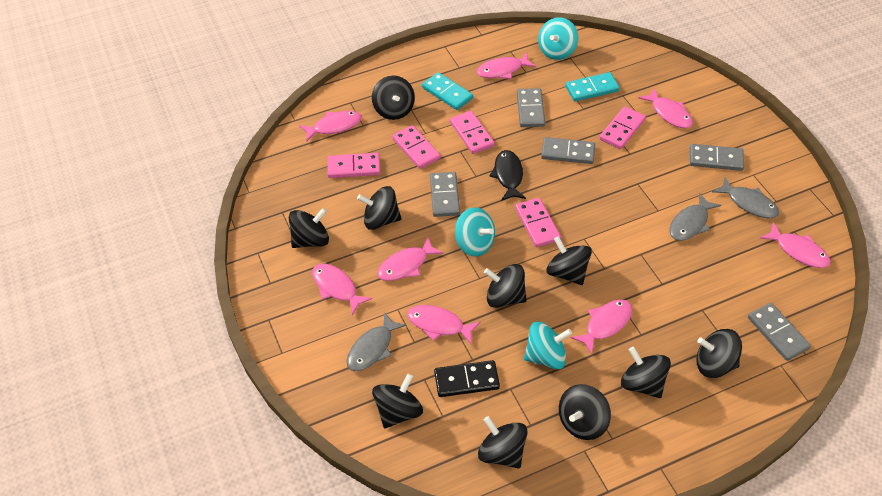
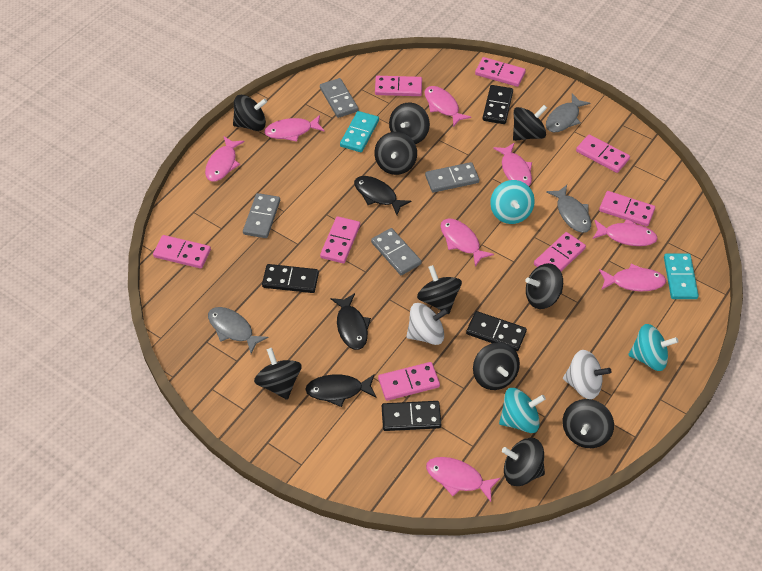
black domino: 1 -> 4
black fish: 1 -> 3
grey domino: 5 -> 4
pink domino: 5 -> 8
white spinning top: 0 -> 2

